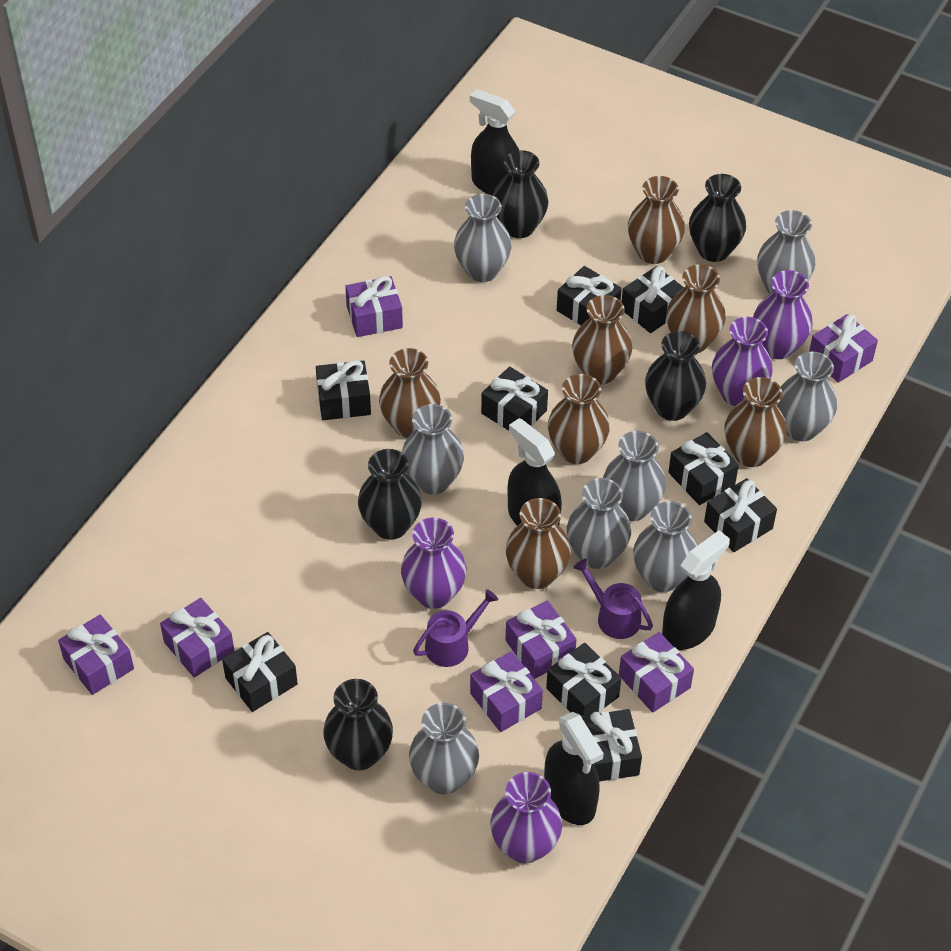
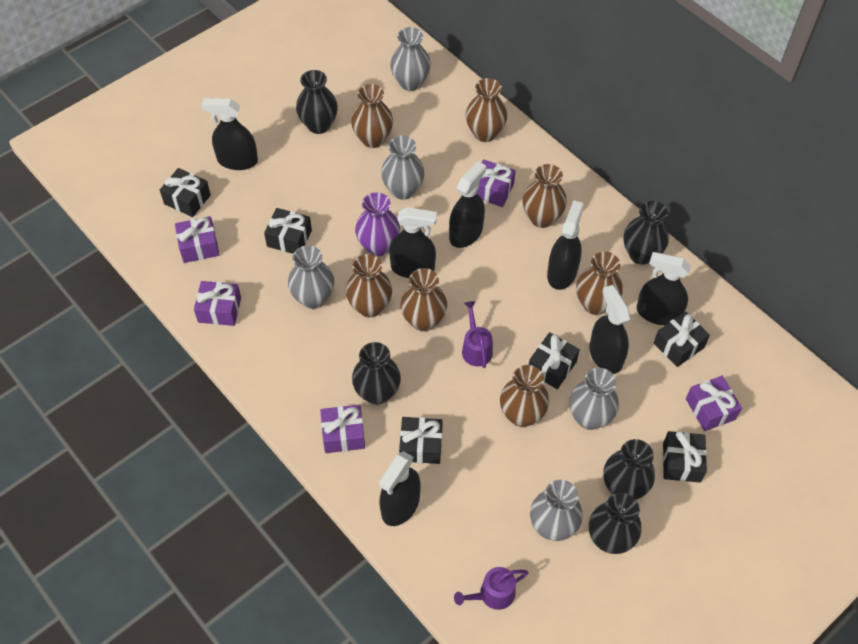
black gift: 9 -> 6
black spray bottle: 4 -> 7
grey vase: 8 -> 5
purple gift: 7 -> 5
purple vase: 4 -> 1

